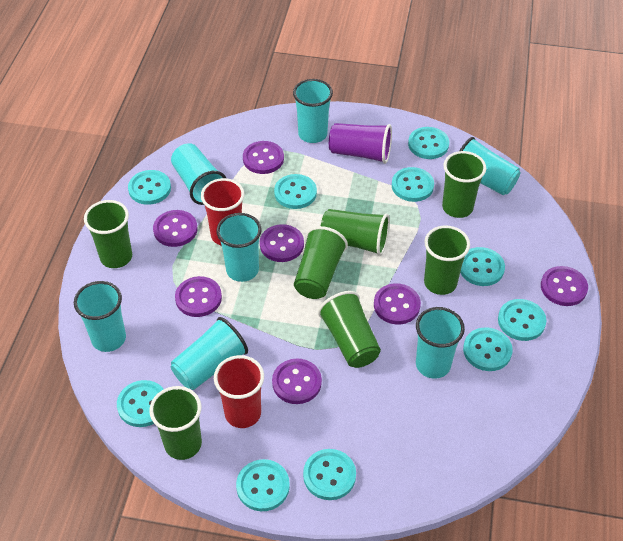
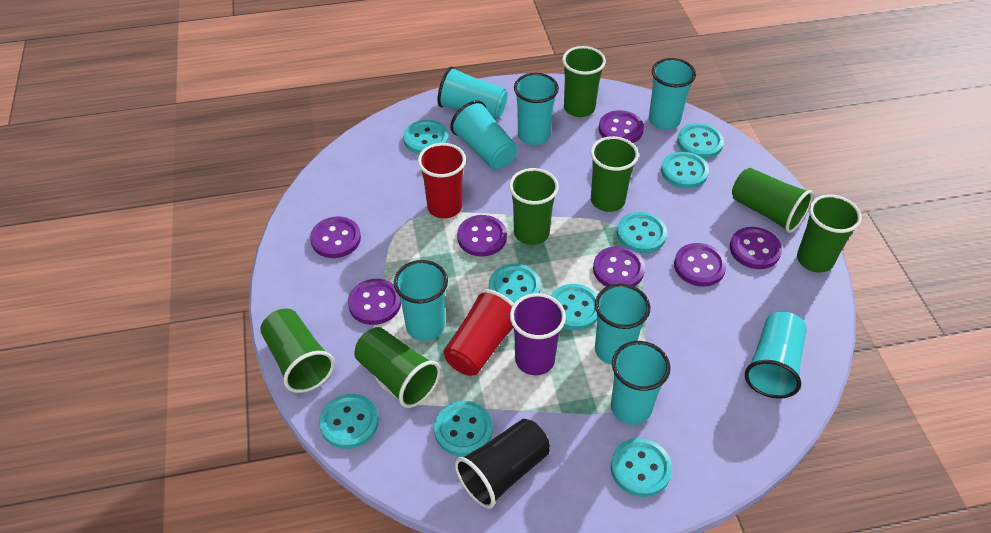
black cup: 0 -> 1
turquoise button: 10 -> 9
turquoise cup: 7 -> 8

